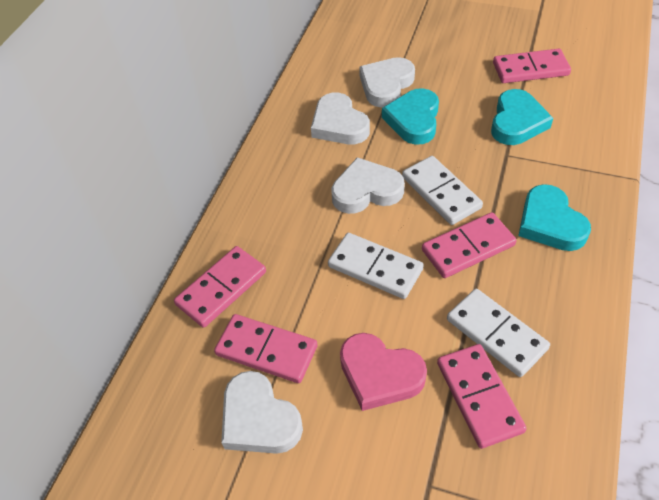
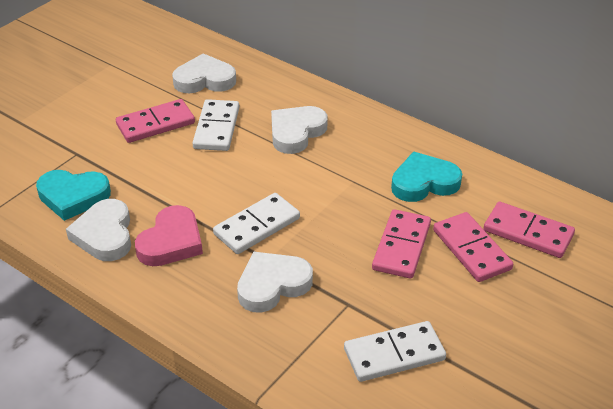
pink domino: 5 -> 4
turquoise heart: 3 -> 2

